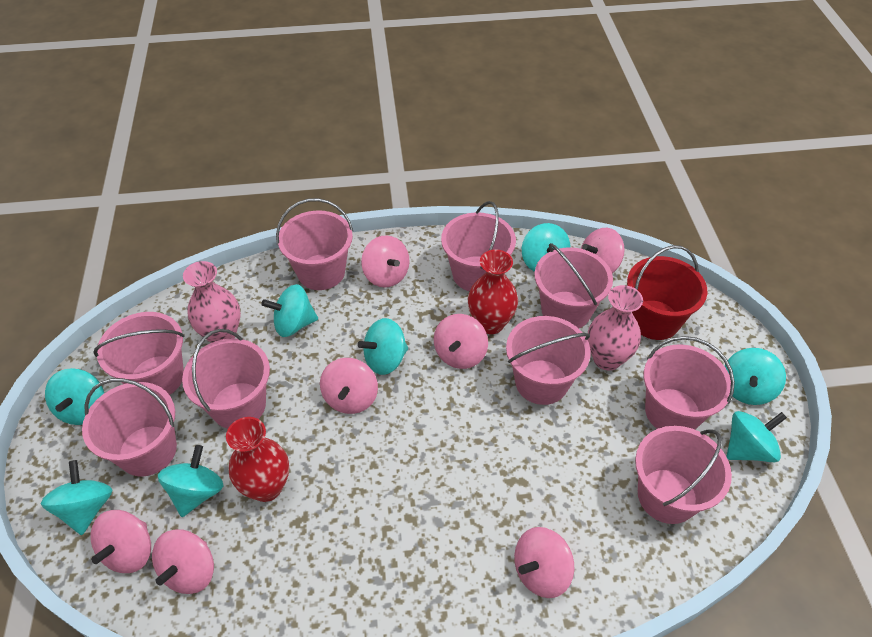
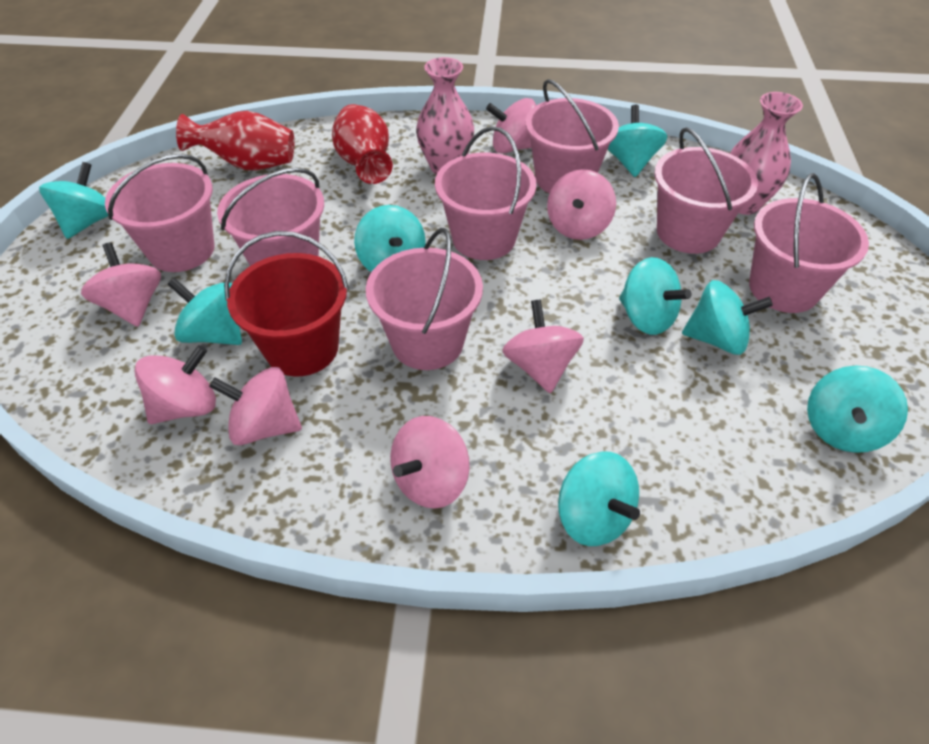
pink bucket: 9 -> 7

